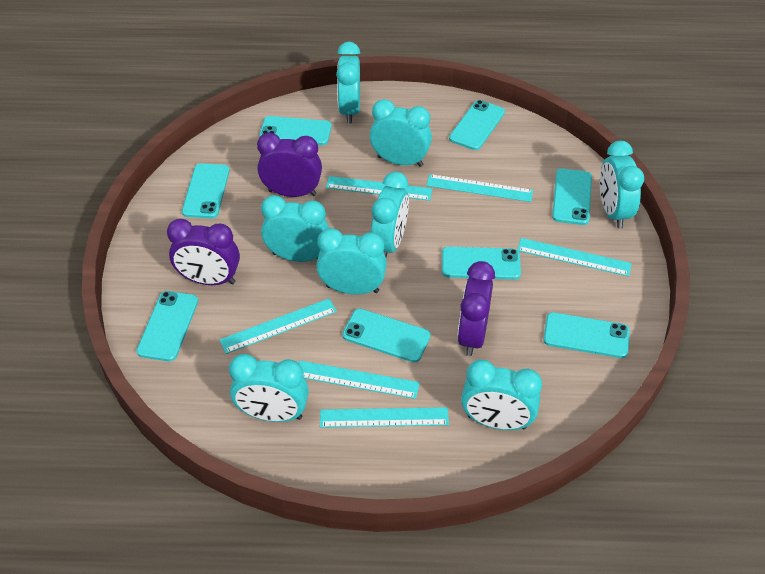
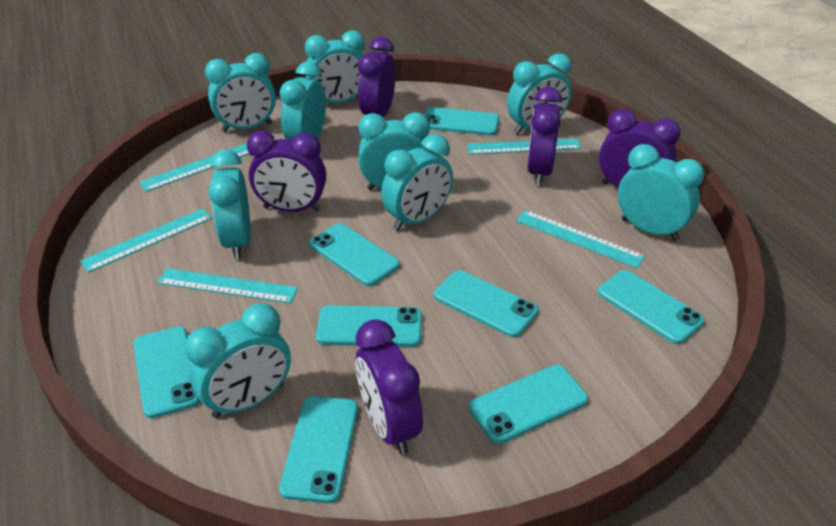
purple clock: 3 -> 5
turquoise clock: 8 -> 9
turquoise ruler: 6 -> 5

